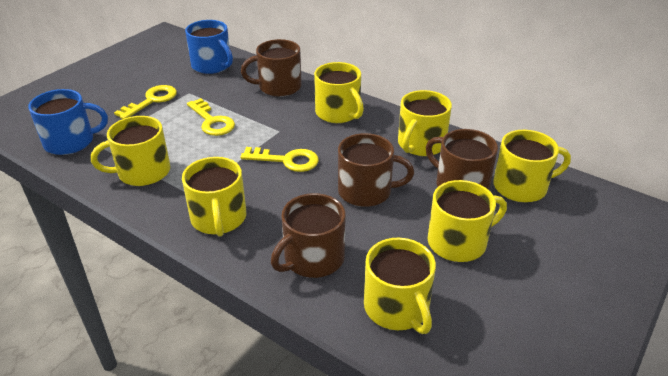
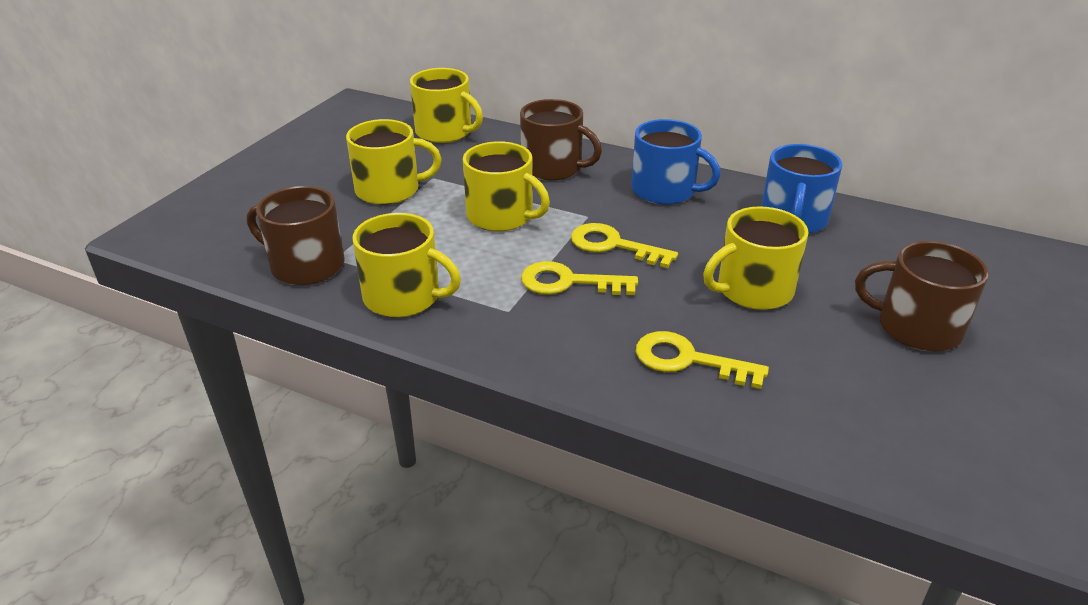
brown mug: 4 -> 3
yellow mug: 7 -> 5

